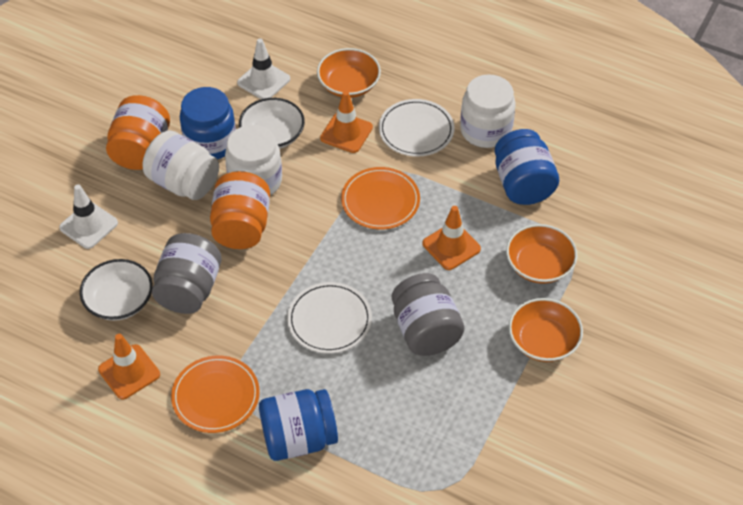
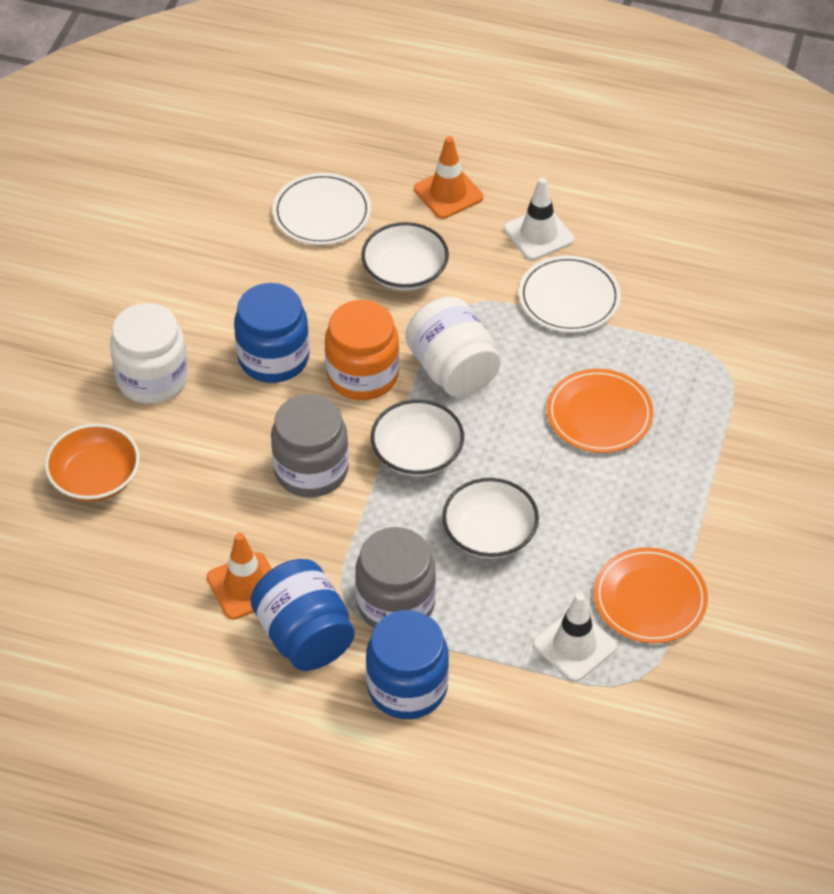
orange bowl: 3 -> 1
orange jar: 2 -> 1
orange traffic cone: 3 -> 2
white bowl: 2 -> 3
white jar: 3 -> 2

